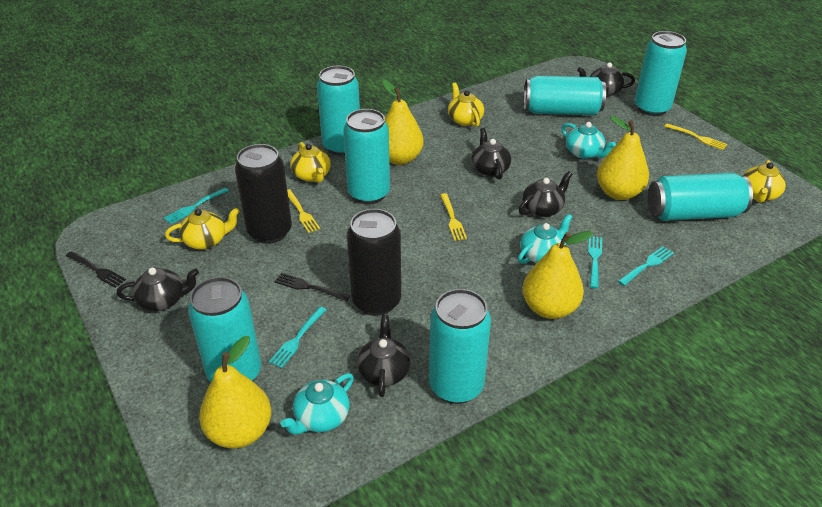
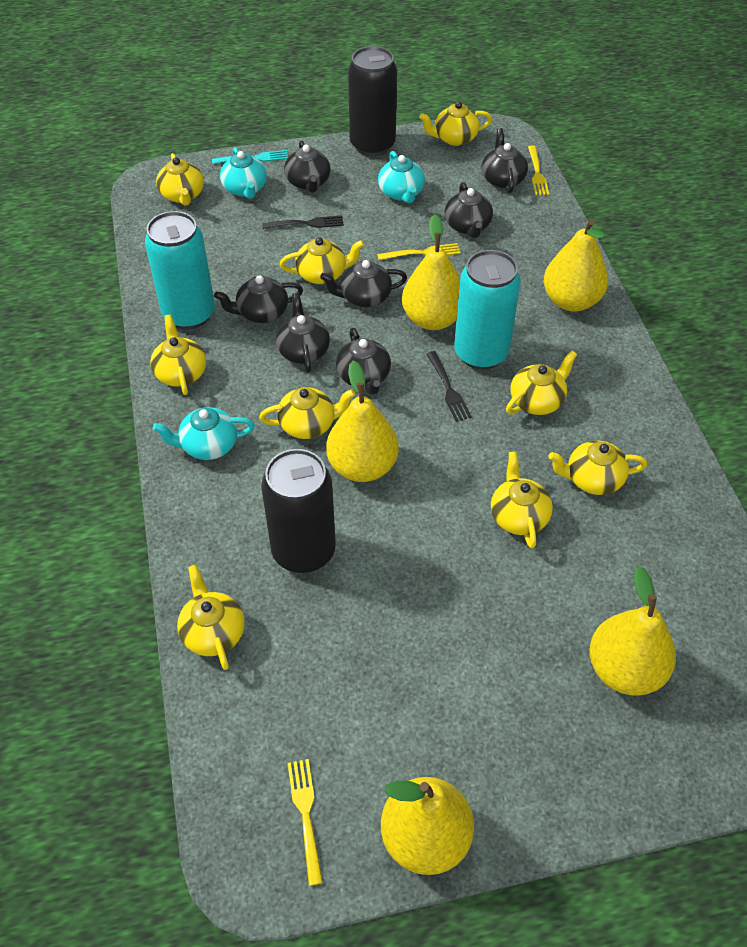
black teapot: 5 -> 7
turquoise can: 7 -> 2
turquoise fork: 4 -> 1
yellow pear: 4 -> 5
yellow teapot: 4 -> 9

